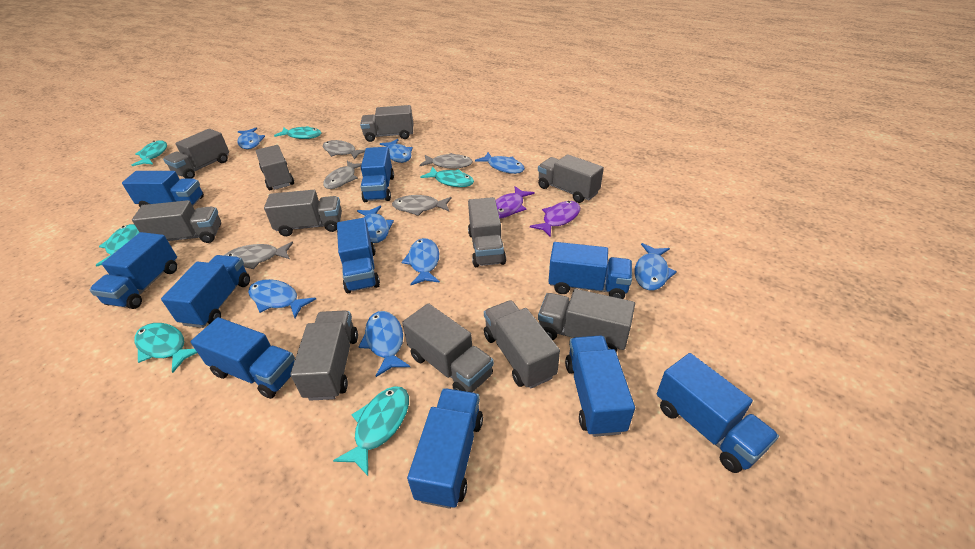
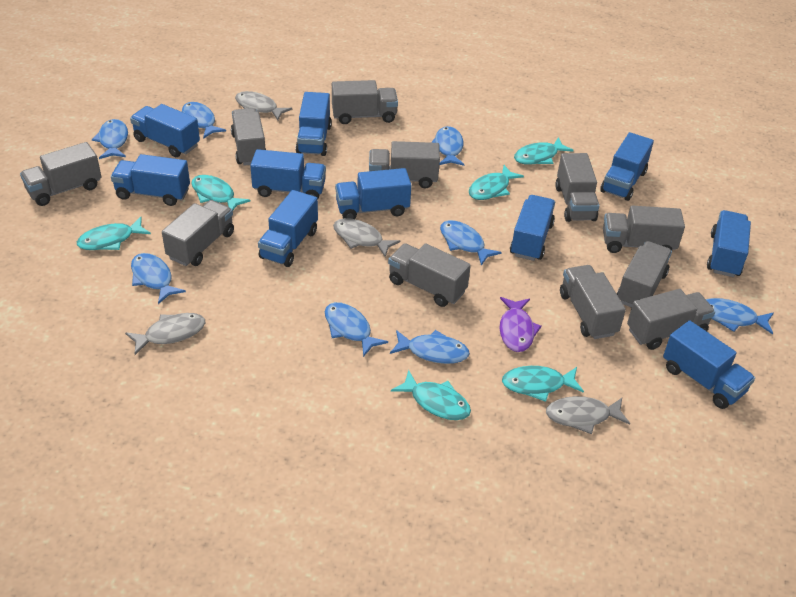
grey fish: 5 -> 4
purple fish: 2 -> 1

